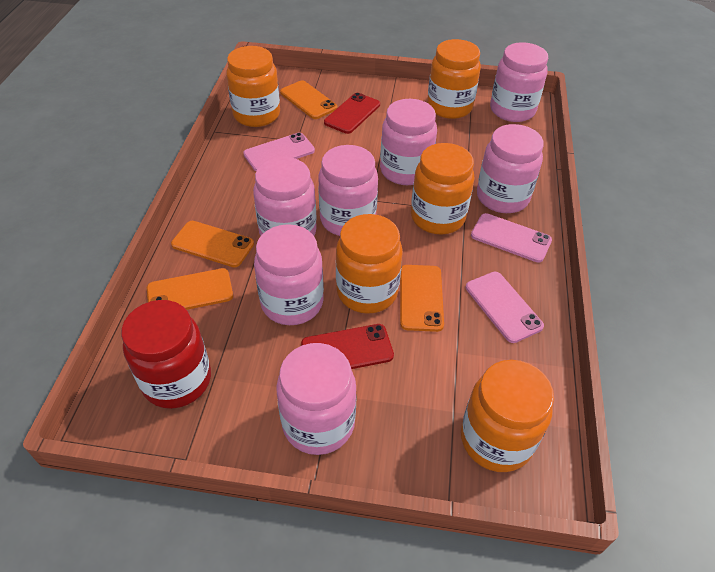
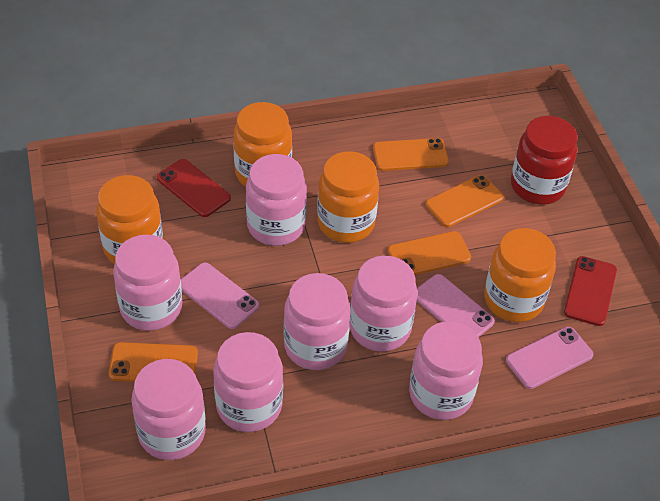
orange jar: 5 -> 4

